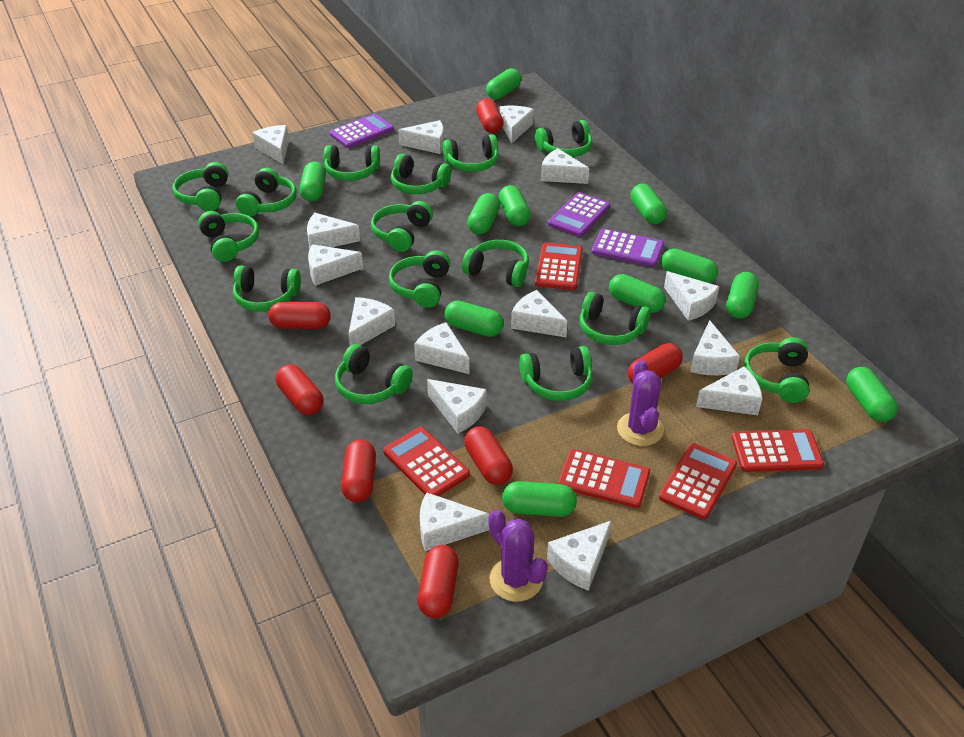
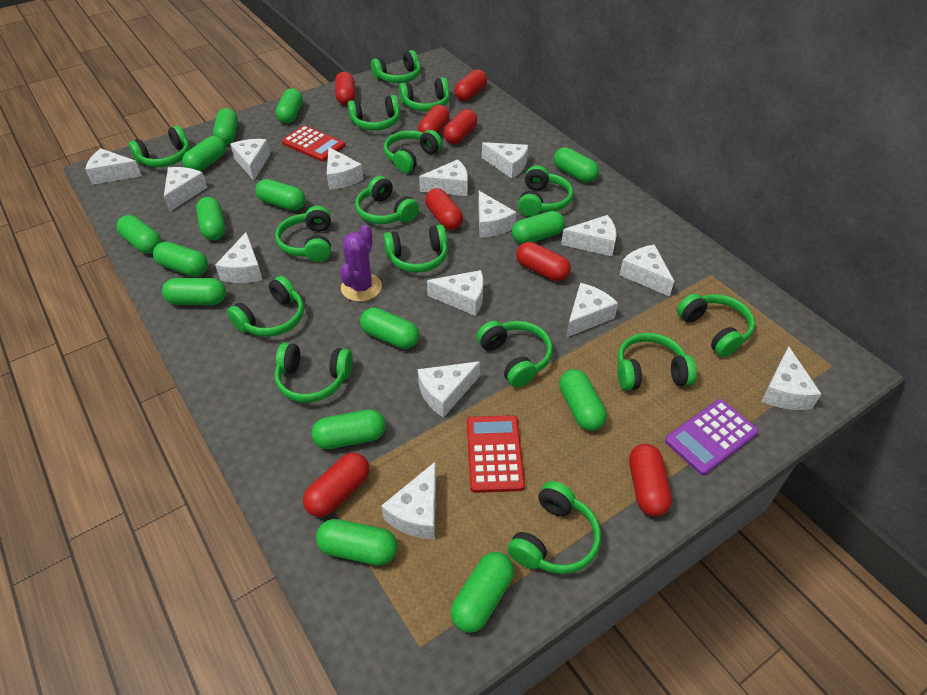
green capsule: 11 -> 15
purple cactus: 2 -> 1
purple calculator: 3 -> 1
red calculator: 5 -> 2
red capsule: 7 -> 8

